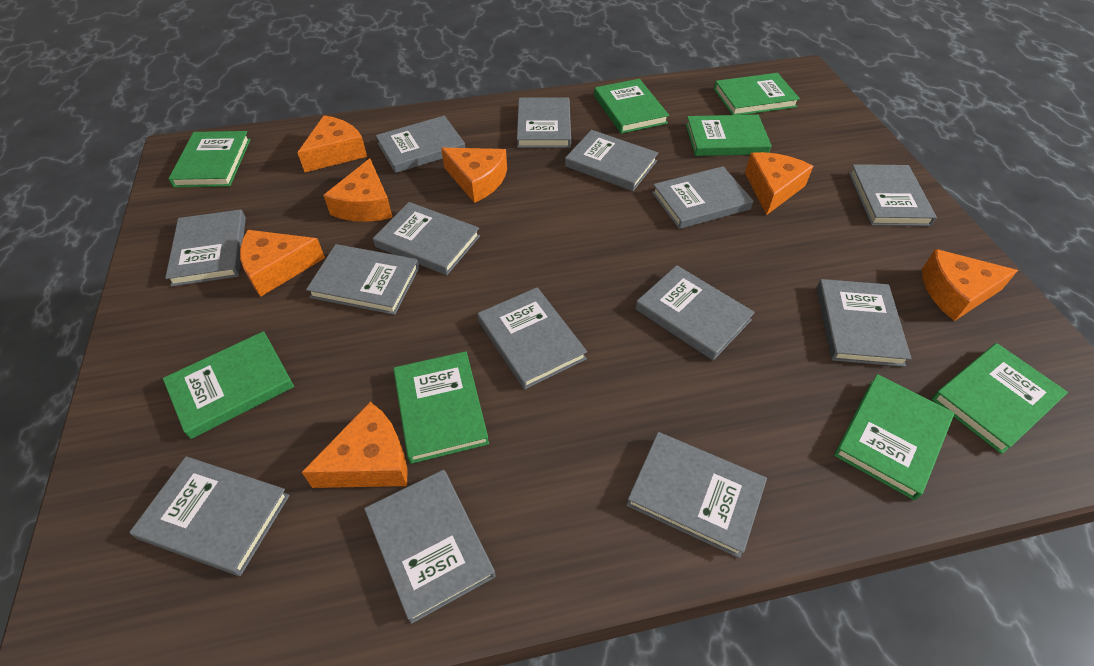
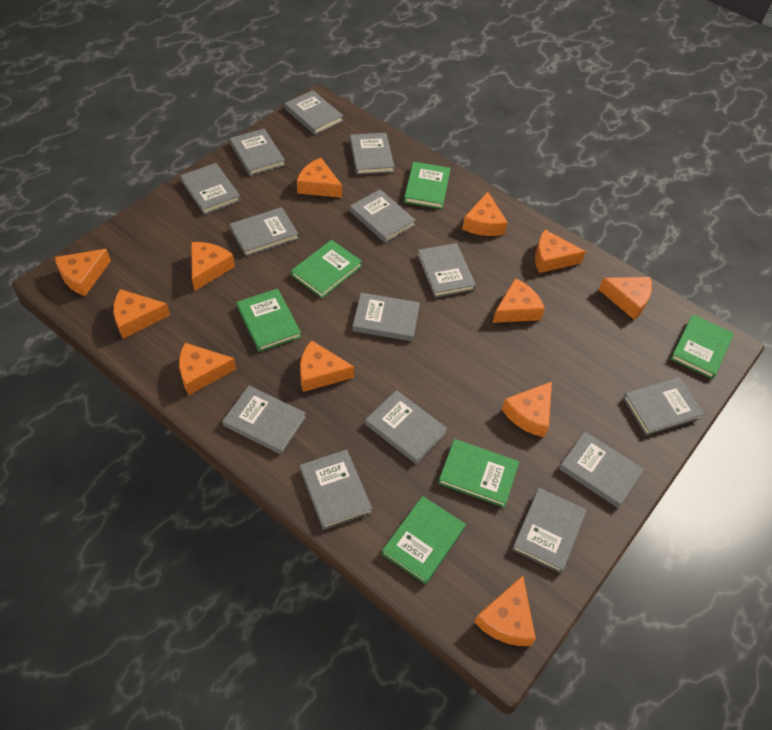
green book: 8 -> 6
orange cheese: 7 -> 12

